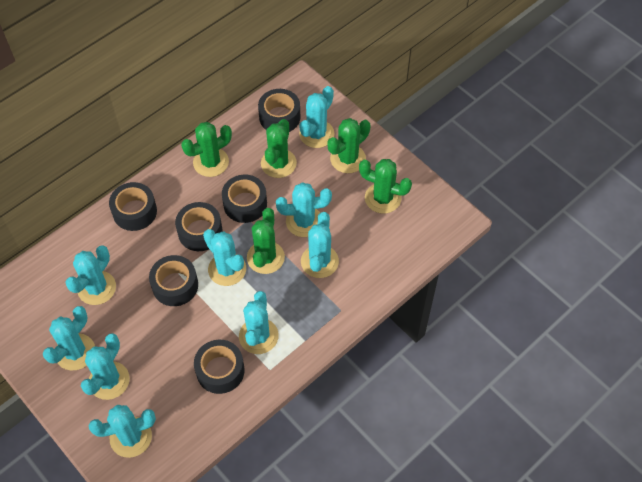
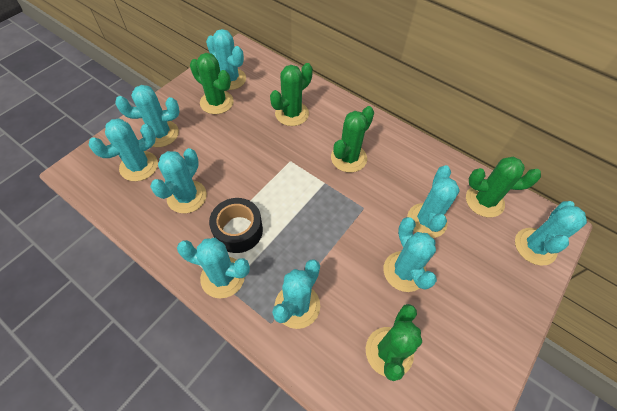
black tape: 6 -> 1

